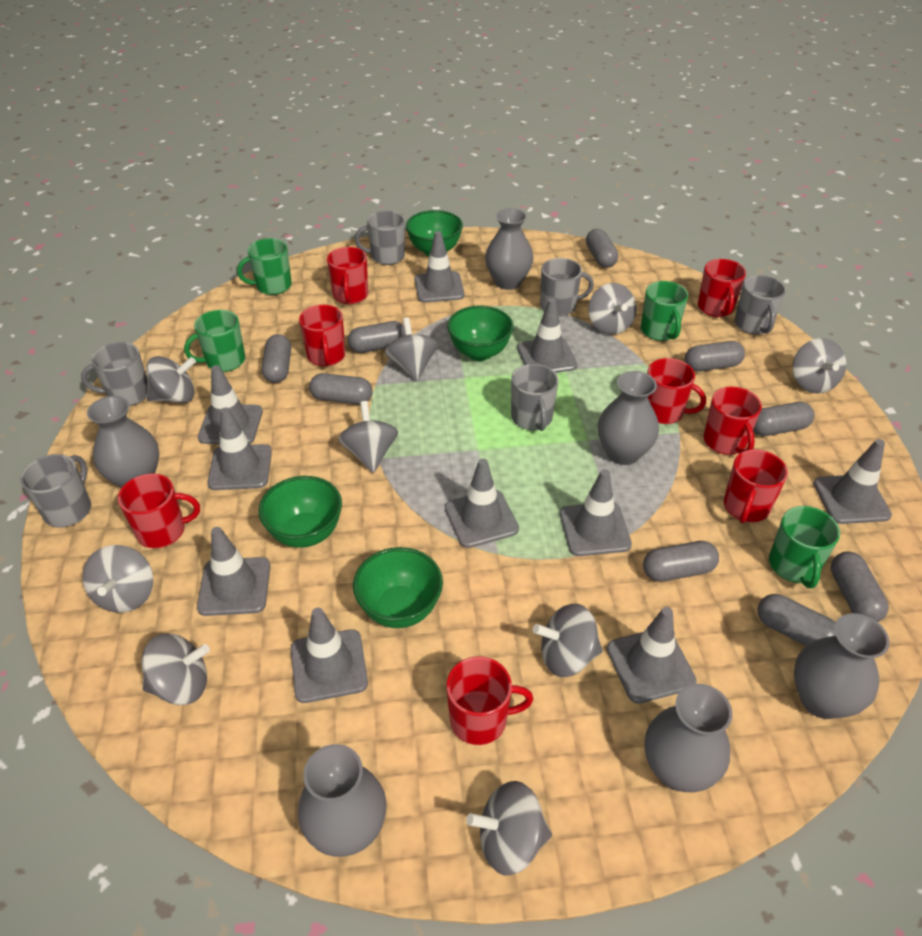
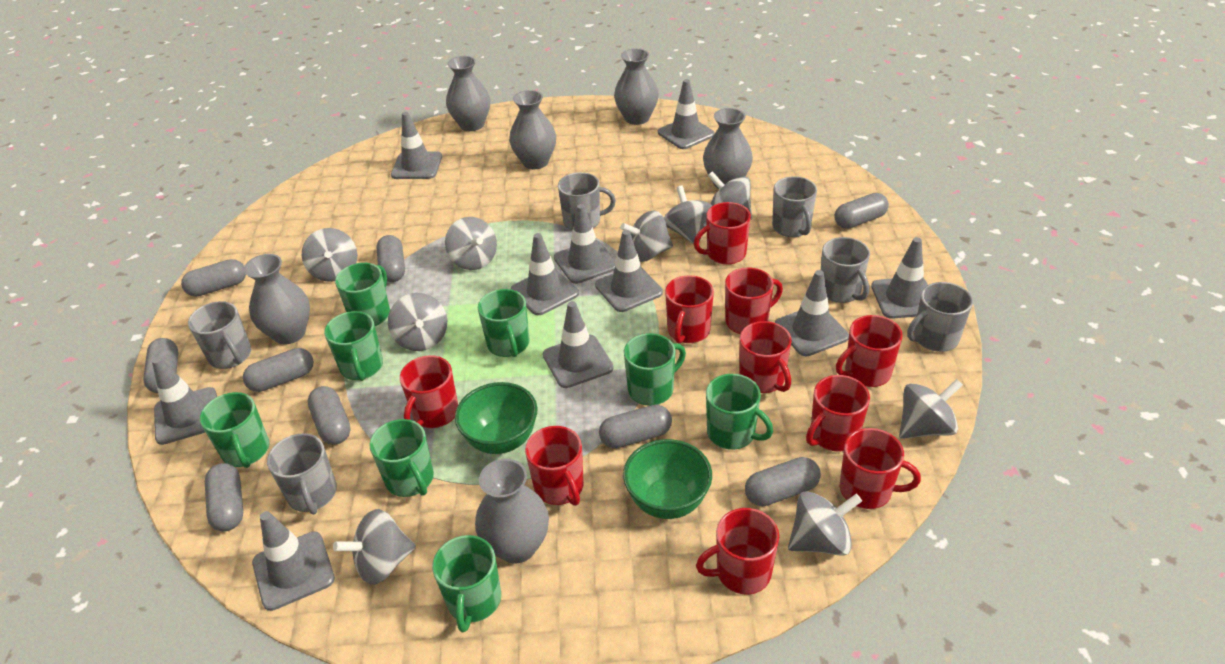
green bowl: 4 -> 2
green mug: 4 -> 8
red mug: 8 -> 10

